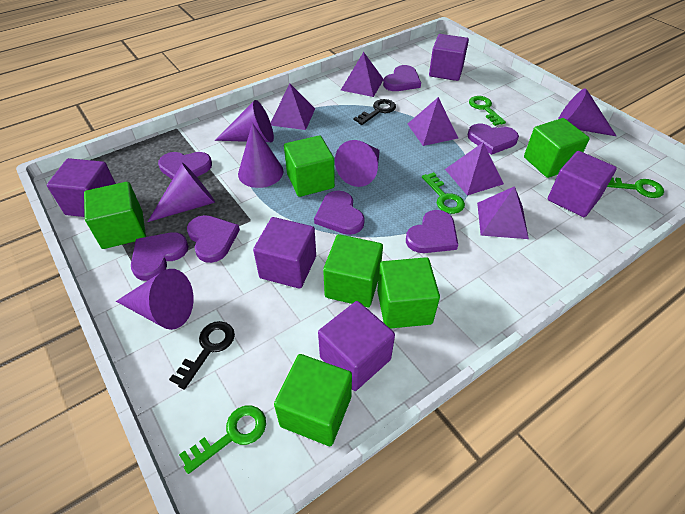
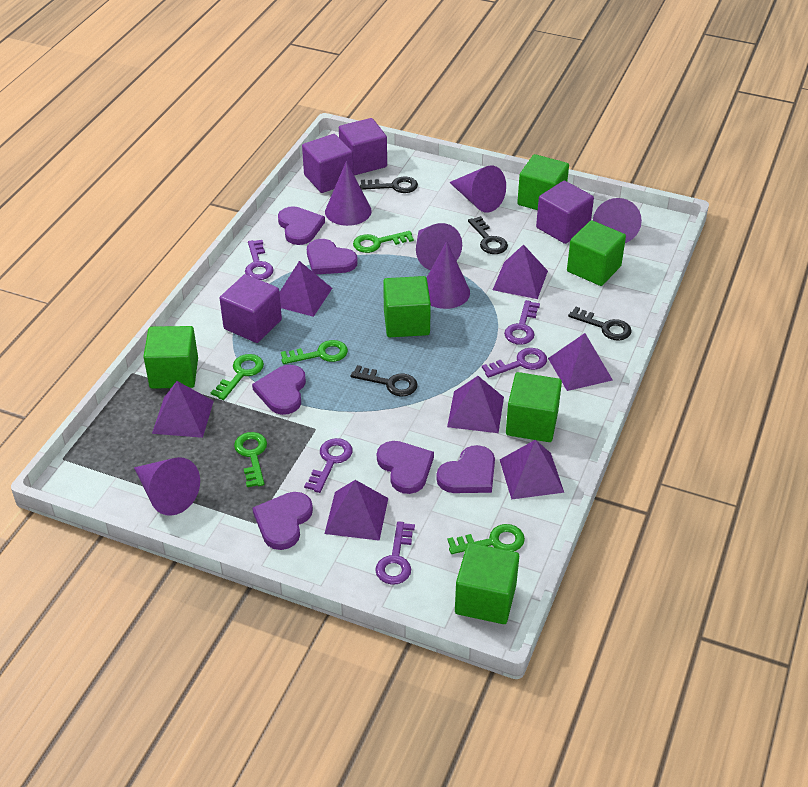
black key: 2 -> 4
green key: 4 -> 5
purple cube: 5 -> 4
purple heart: 7 -> 6
purple key: 0 -> 5
purple pyramid: 5 -> 7

